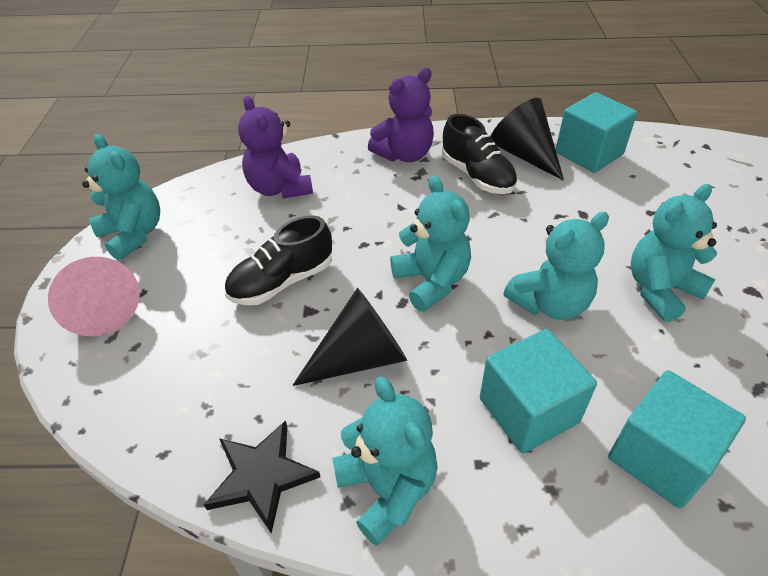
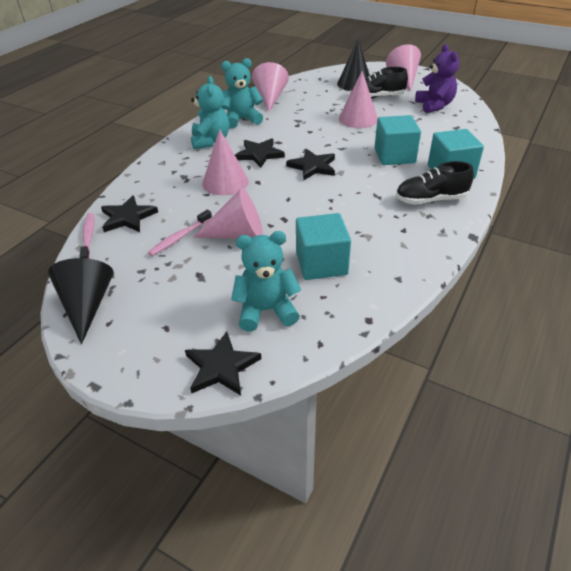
black star: 1 -> 4
pink cone: 1 -> 5
pink toothbrush: 0 -> 2
purple teddy bear: 2 -> 1
turquoise teddy bear: 5 -> 3

